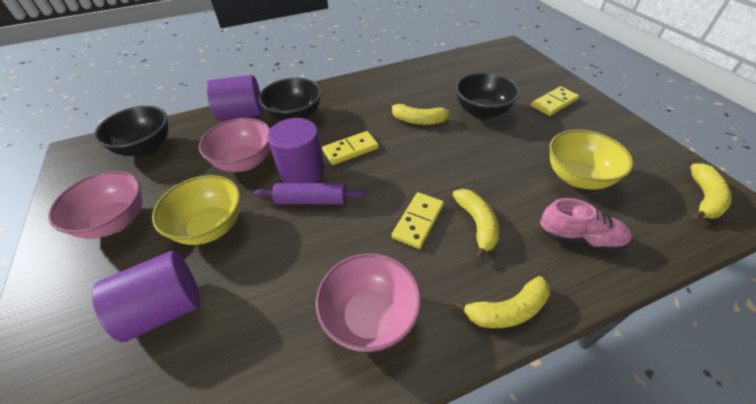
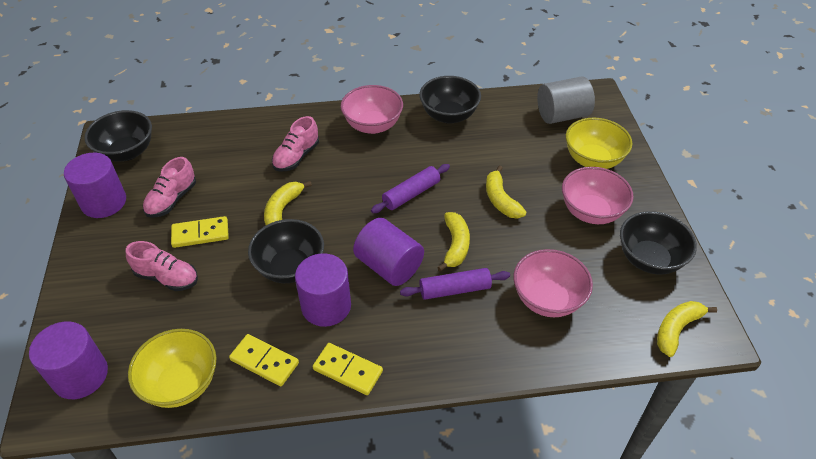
black bowl: 3 -> 4
grey cylinder: 0 -> 1
pink shoe: 1 -> 3
purple cylinder: 3 -> 4
purple rolling pin: 1 -> 2

